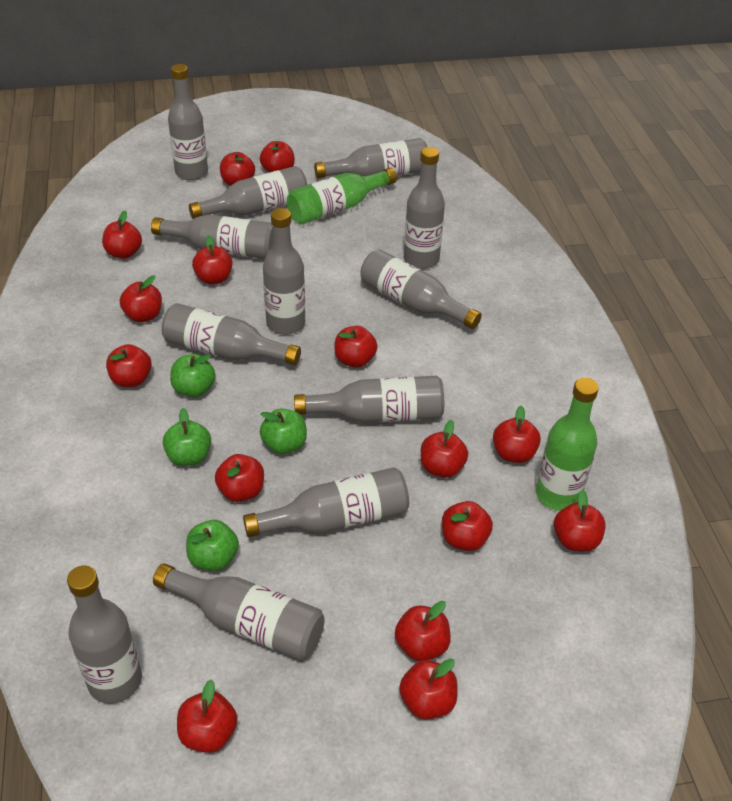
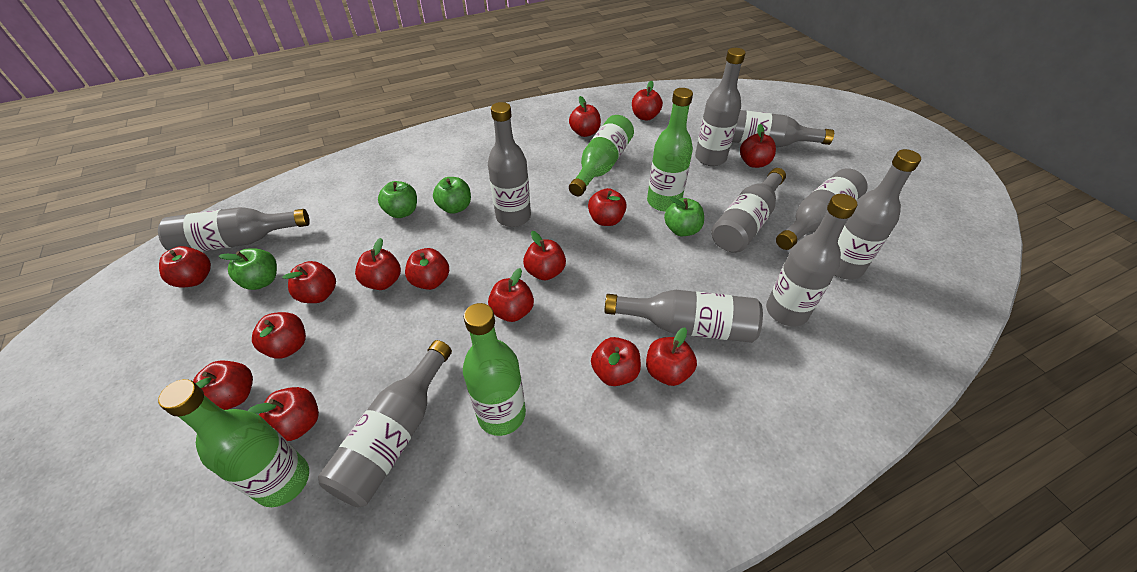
green bottle: 2 -> 4
grey bottle: 12 -> 10

